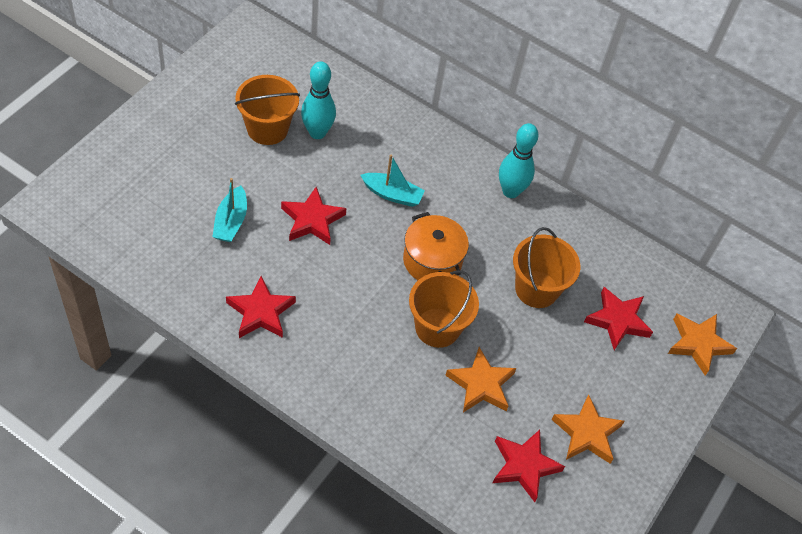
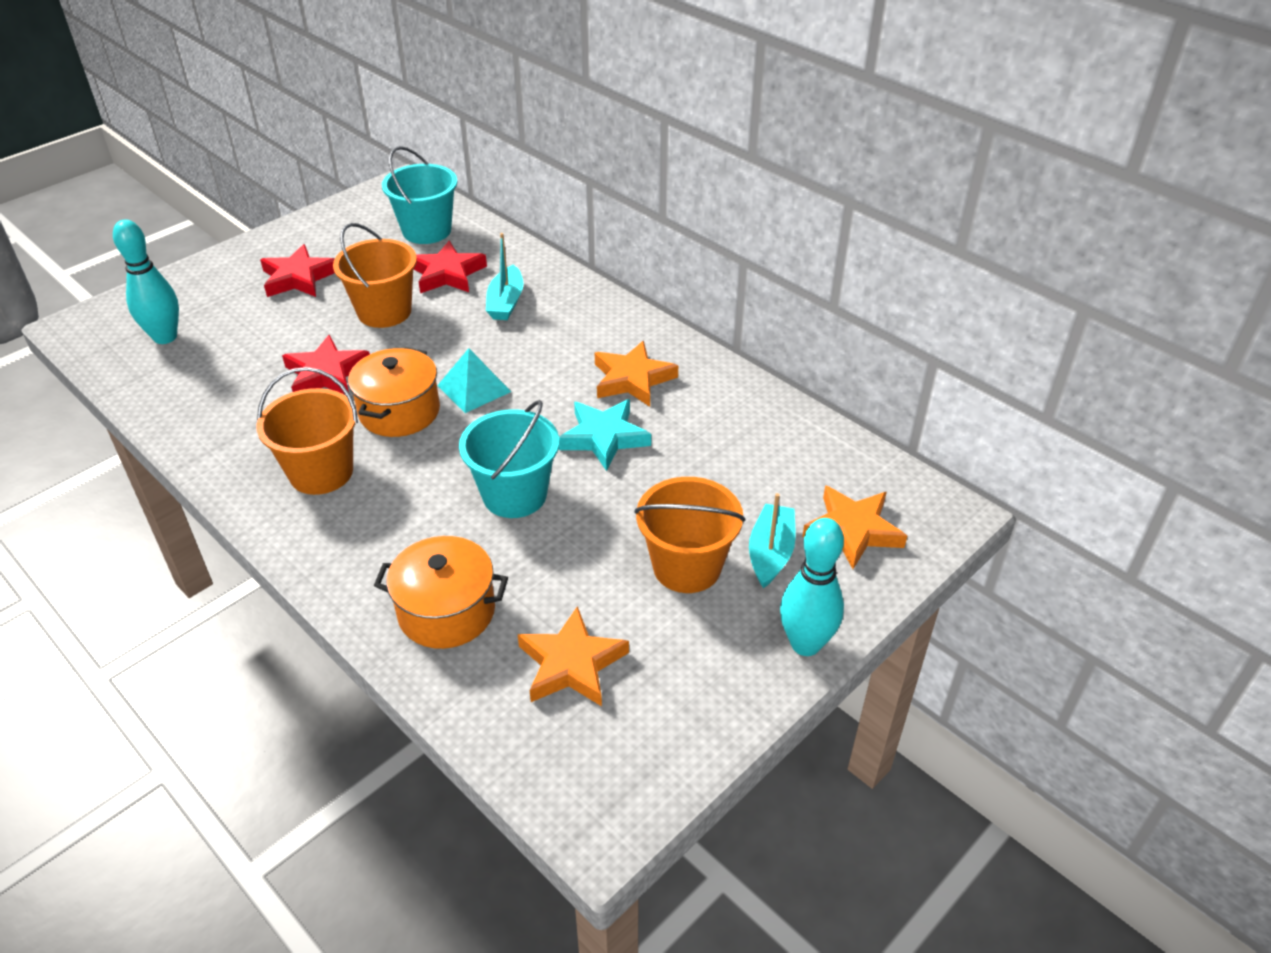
orange pot: 1 -> 2
red star: 4 -> 3
turquoise bucket: 0 -> 2
turquoise pyramid: 0 -> 1
turquoise star: 0 -> 1

